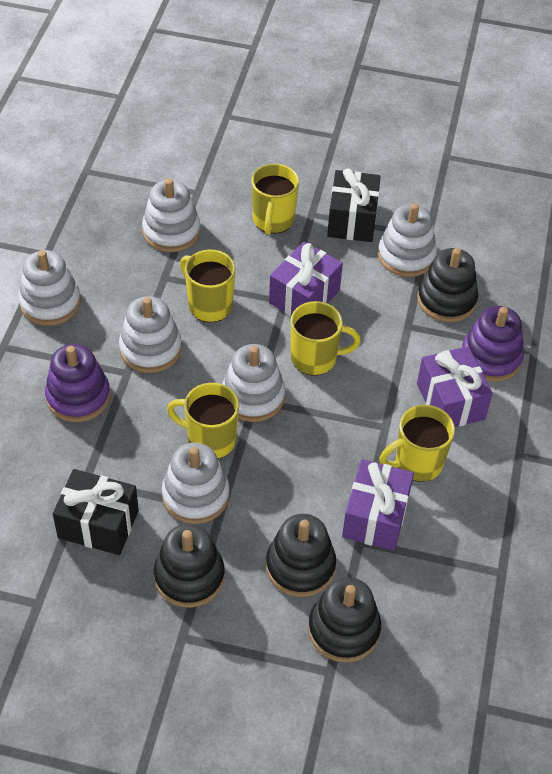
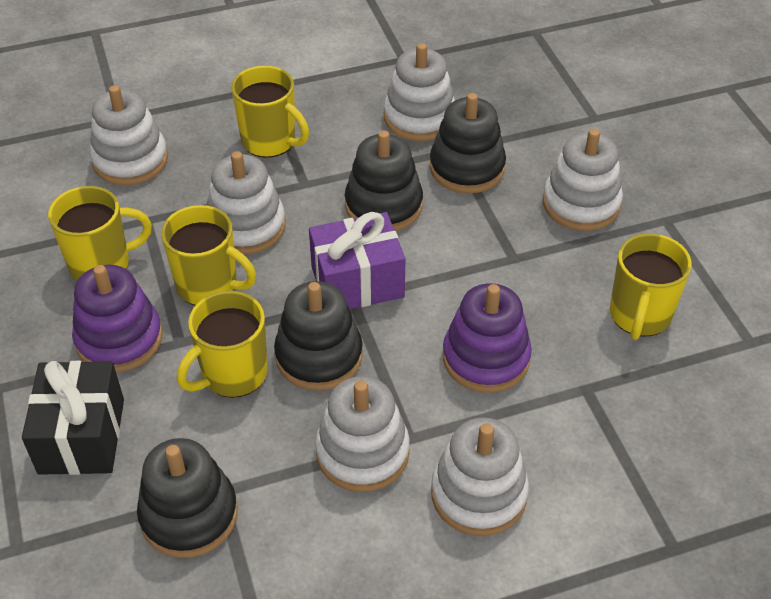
black gift: 2 -> 1
purple gift: 3 -> 1

